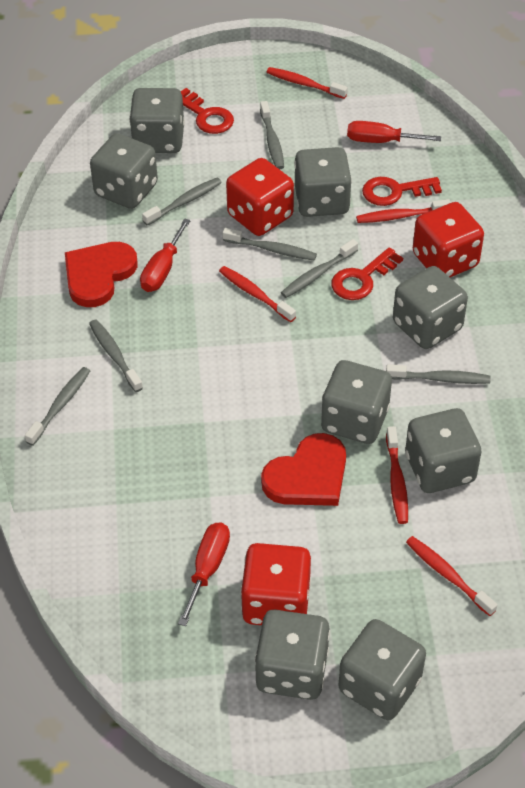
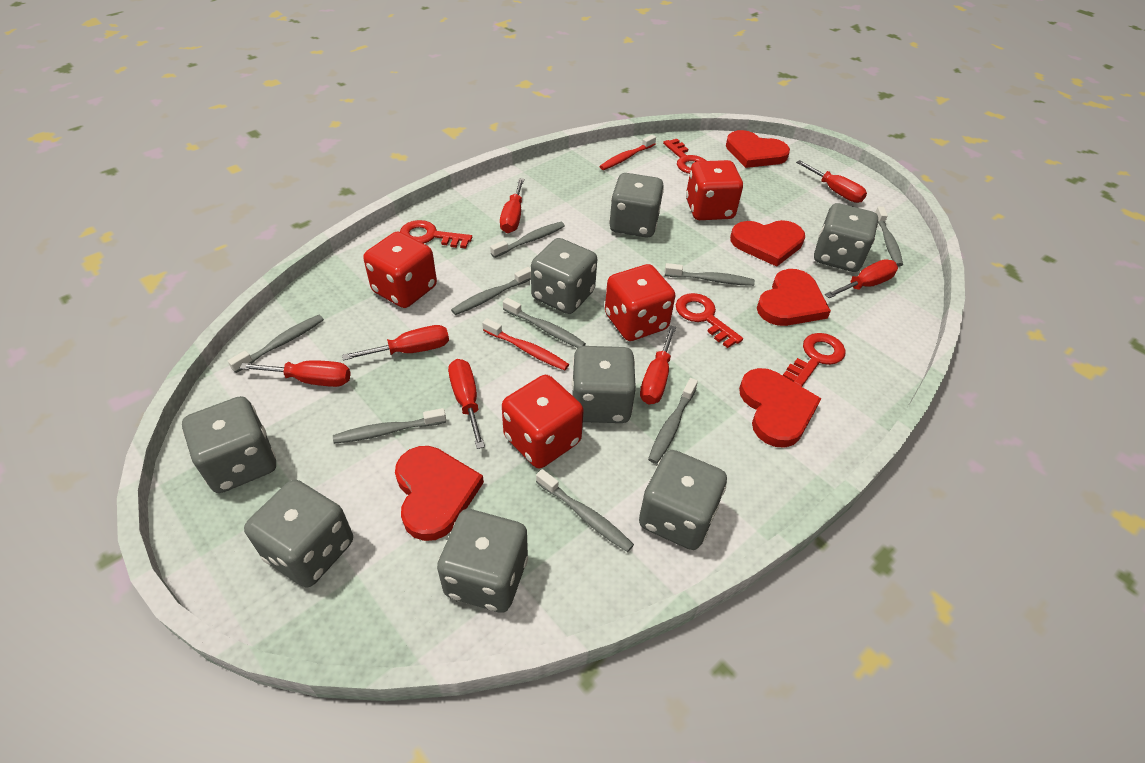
grey toothbrush: 7 -> 9
red dice: 3 -> 4
red heart: 2 -> 5
red key: 3 -> 4
red screwdriver: 3 -> 7
red toothbrush: 5 -> 2

